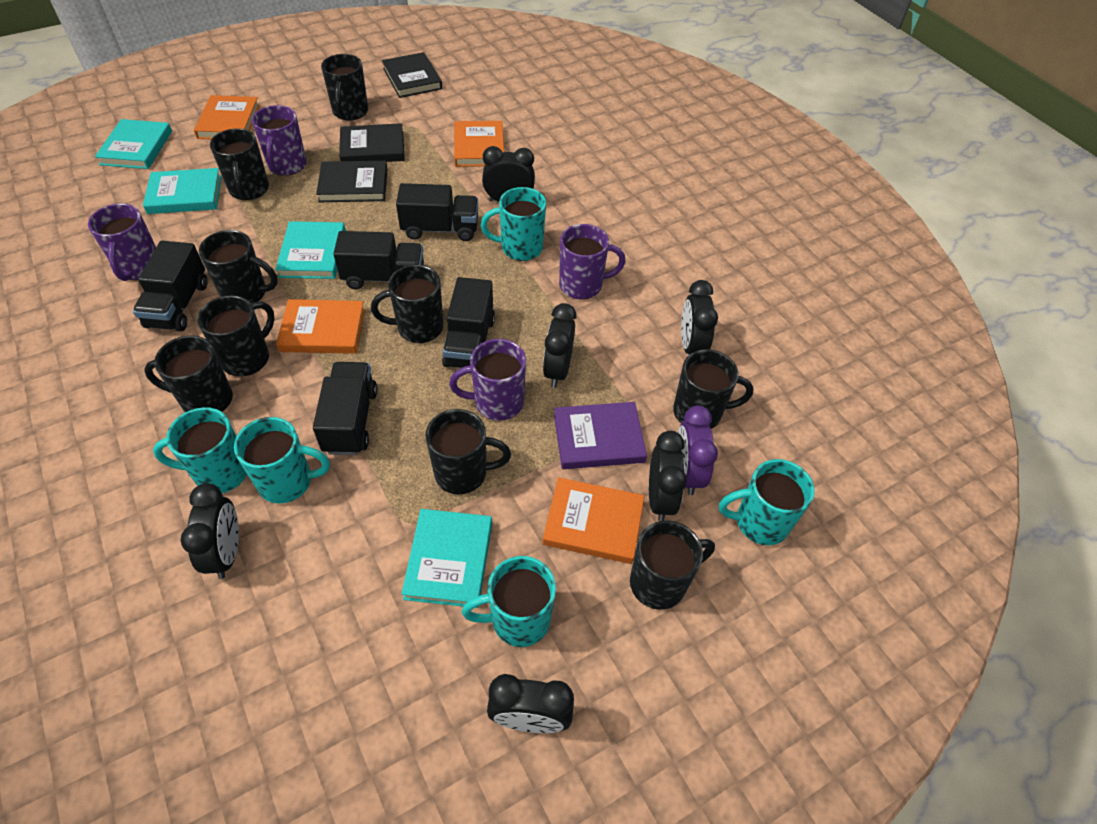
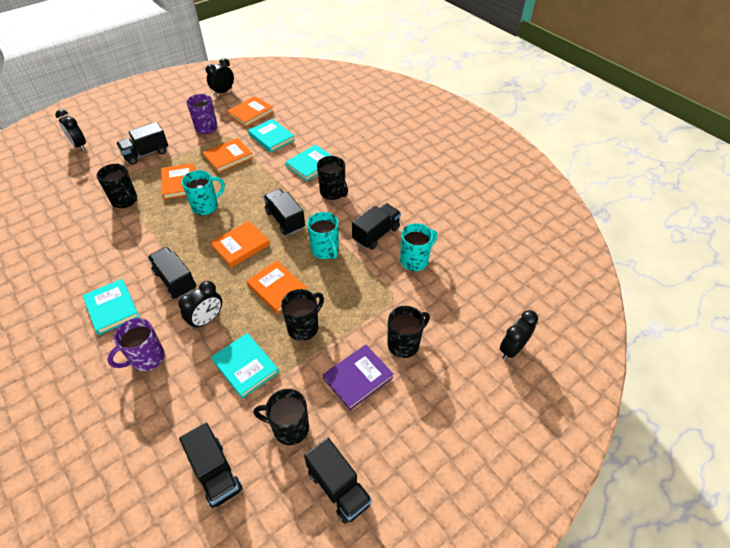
black book: 3 -> 0
black clock: 6 -> 4
black mug: 9 -> 5
black truck: 5 -> 6
orange book: 4 -> 5
purple clock: 1 -> 0
purple mug: 4 -> 2
turquoise mug: 5 -> 3

